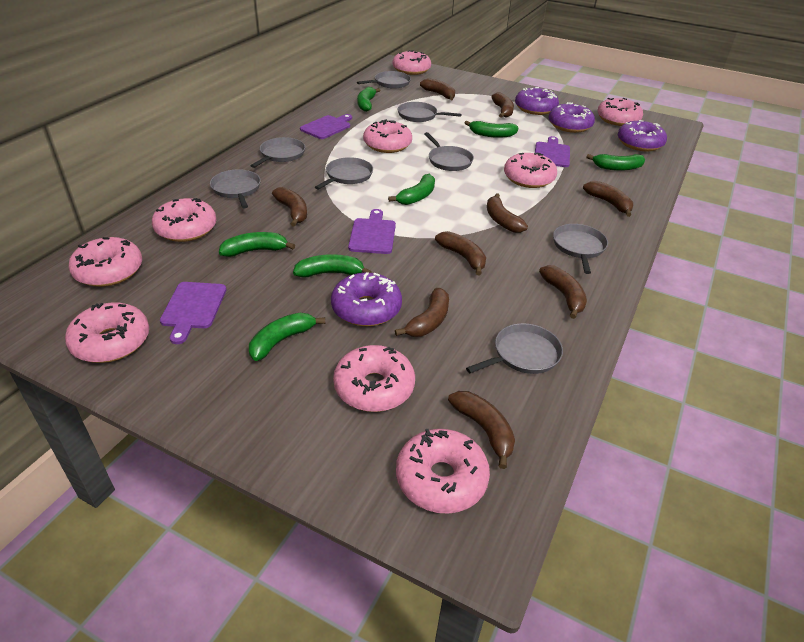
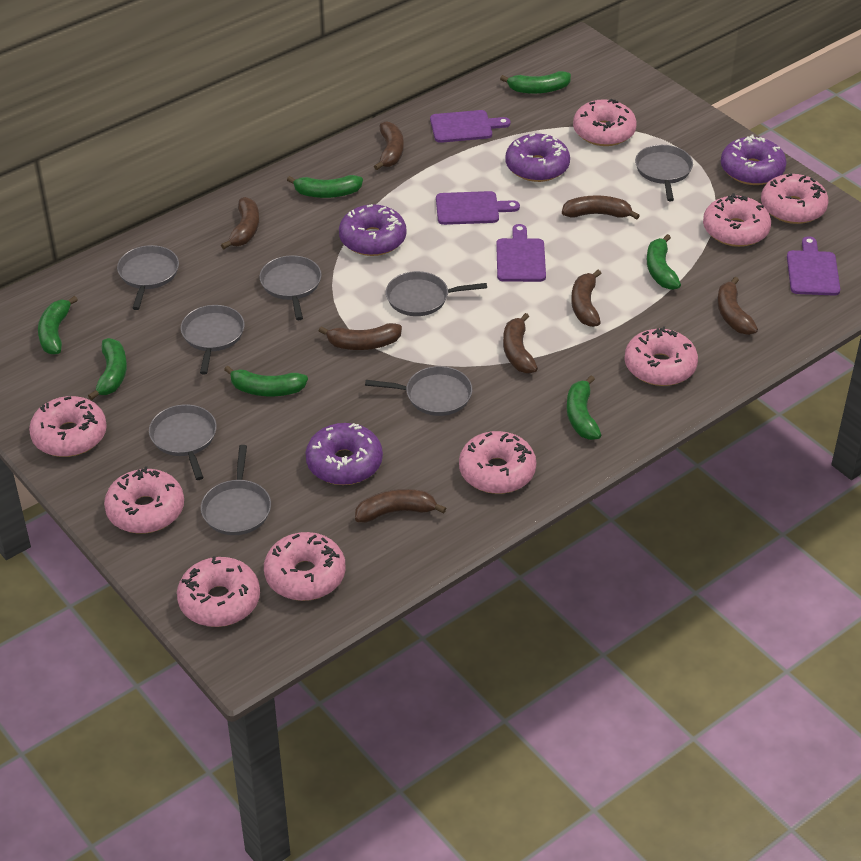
brown banana: 9 -> 8

